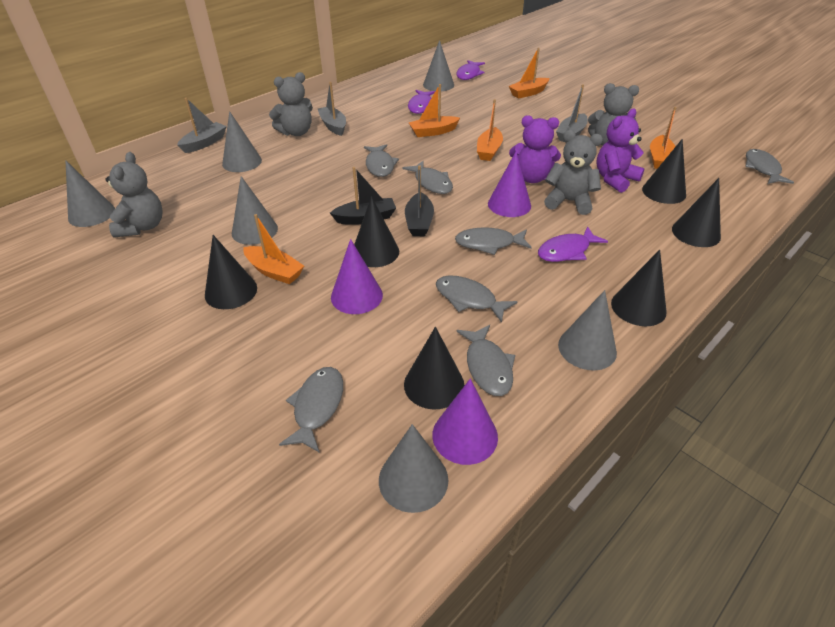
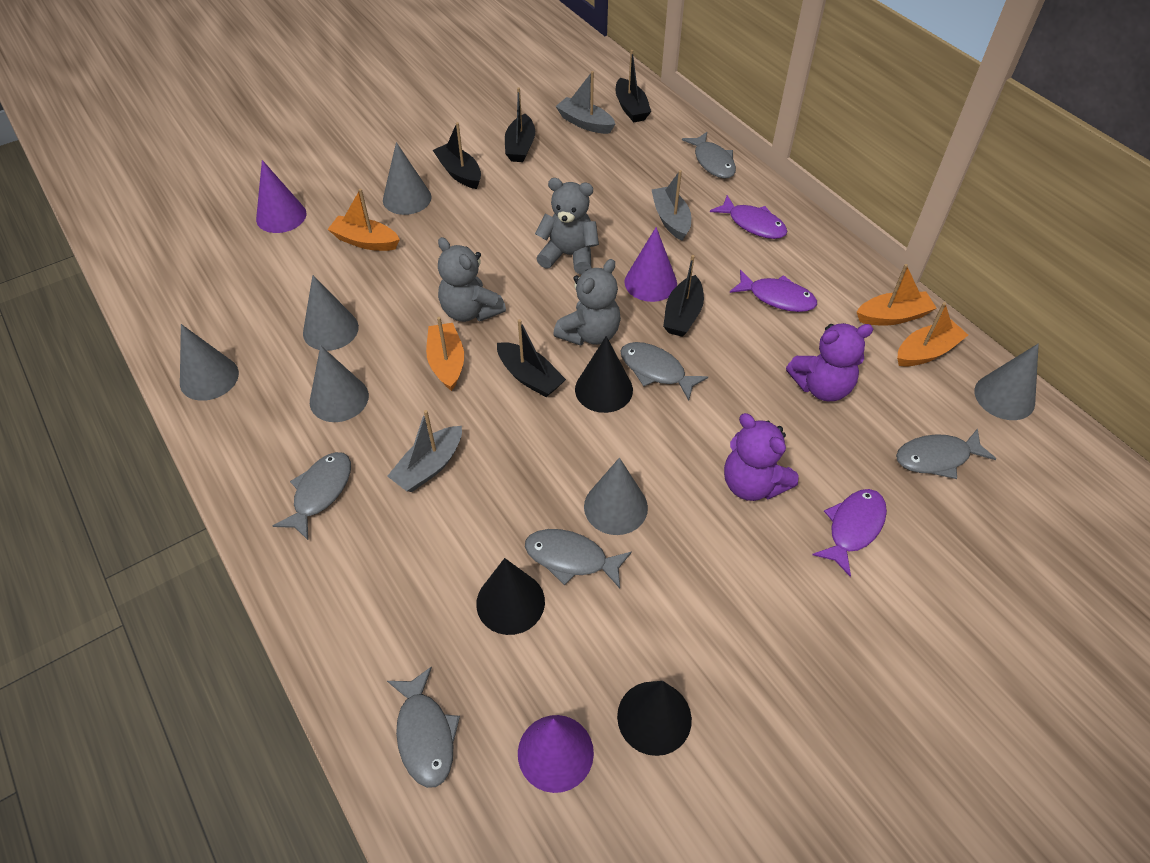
black boat: 2 -> 5
black cone: 6 -> 3
grey fish: 7 -> 6
grey teddy bear: 4 -> 3
orange boat: 5 -> 4

